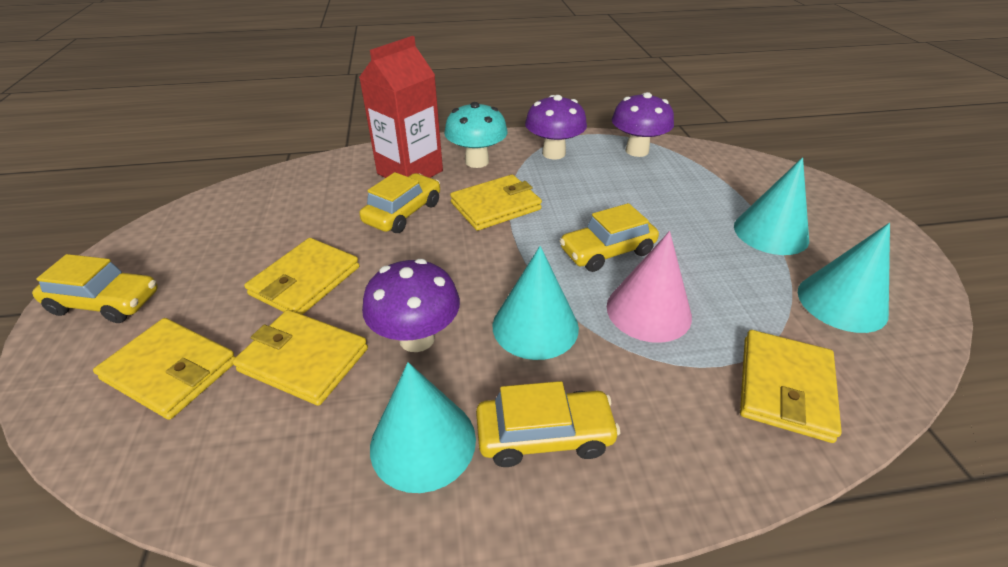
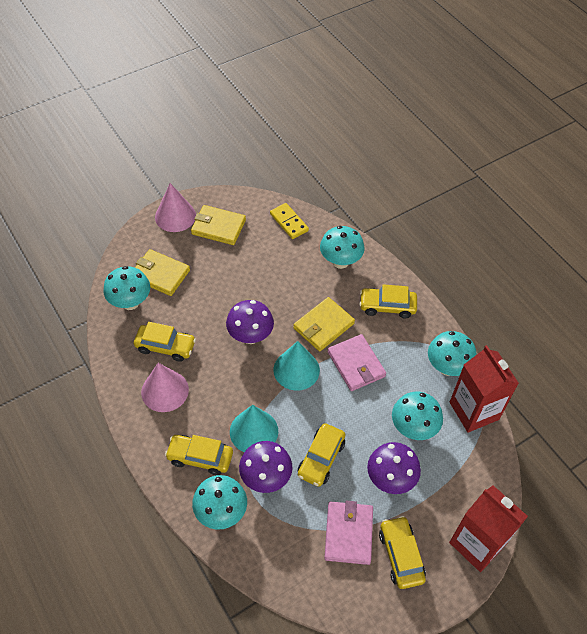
pink cone: 1 -> 2
pink wallet: 0 -> 2
red carton: 1 -> 2
turquoise cone: 4 -> 2
turquoise mushroom: 1 -> 5
yellow car: 4 -> 5
yellow domino: 0 -> 1
yellow wallet: 5 -> 3

